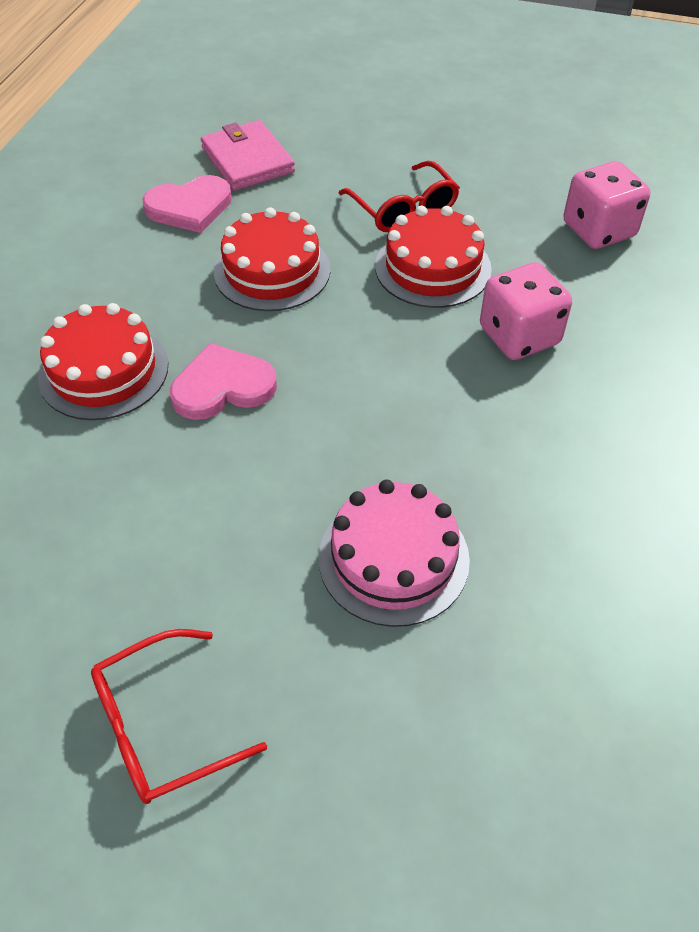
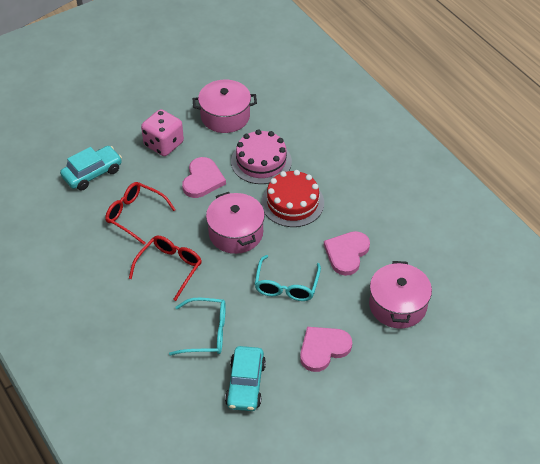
pink dice: 2 -> 1
pink heart: 2 -> 3
pink pot: 0 -> 3
pink wallet: 1 -> 0
red cake: 3 -> 1
turquoise car: 0 -> 2
turquoise glasses: 0 -> 2

